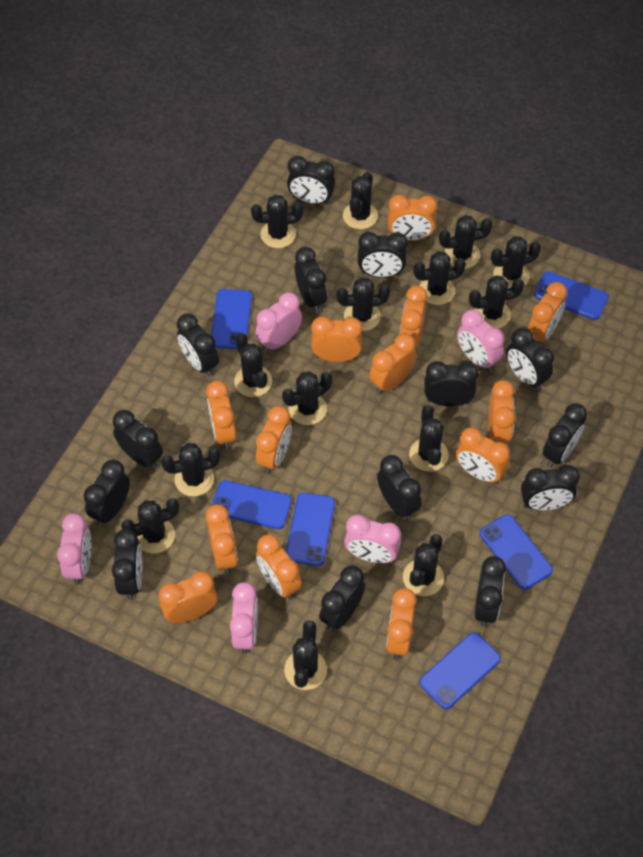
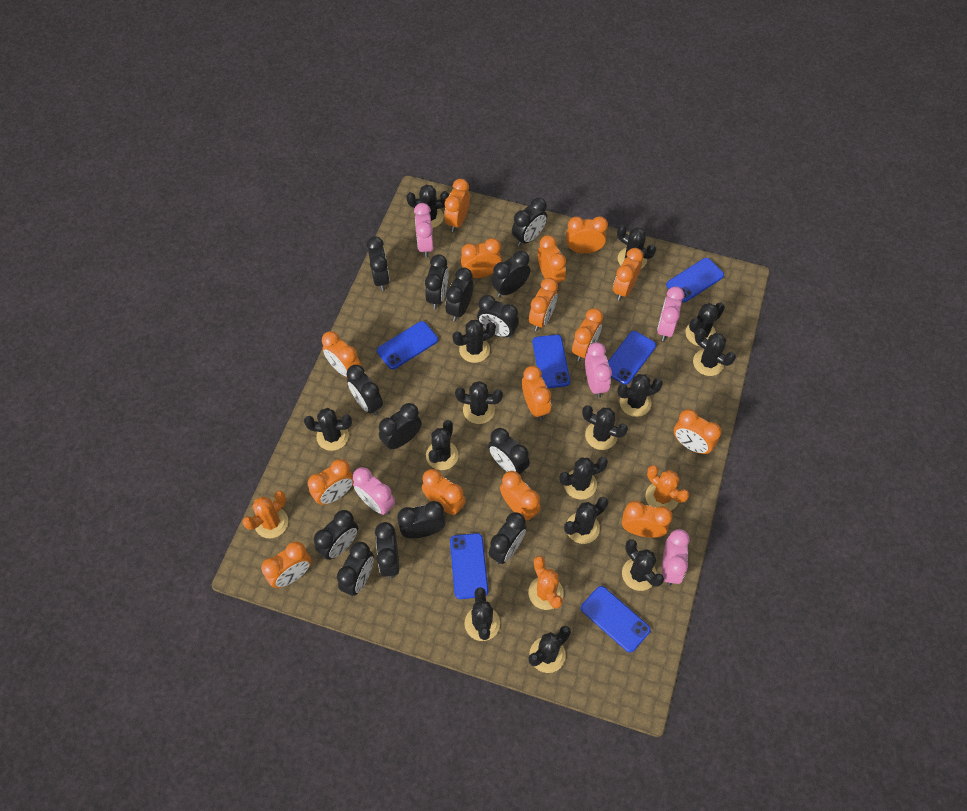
black cactus: 14 -> 15
orange cactus: 0 -> 3
orange clock: 13 -> 15

